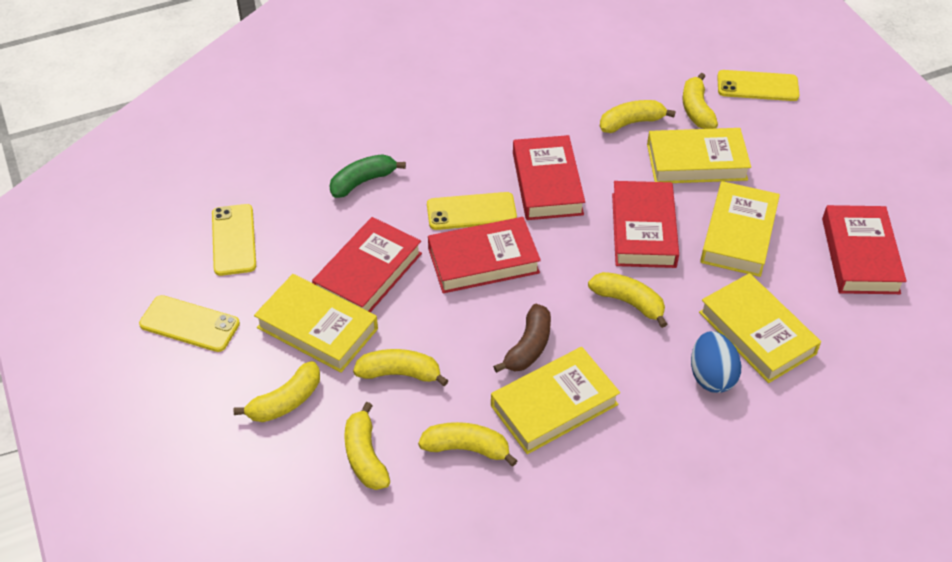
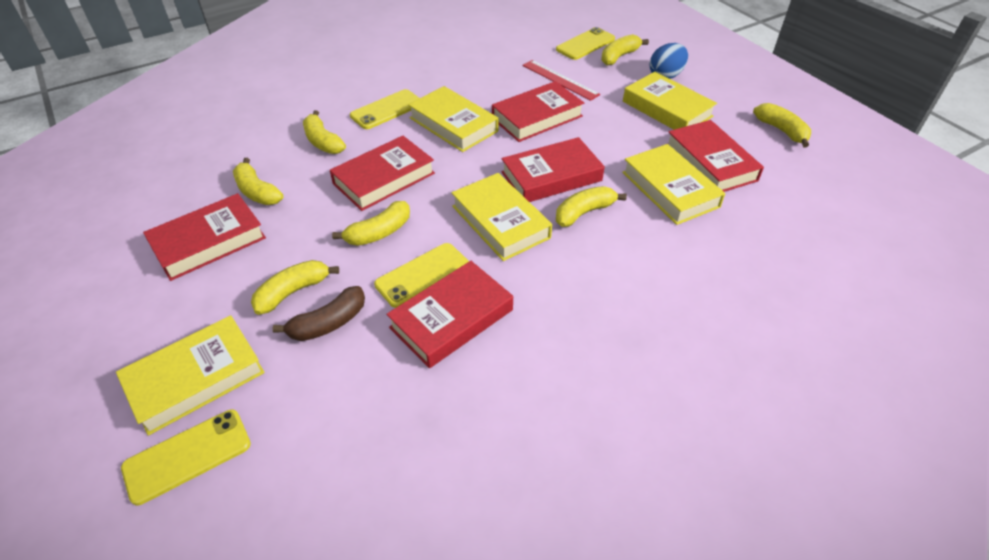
green banana: 1 -> 0
red book: 5 -> 6
red ruler: 0 -> 1

